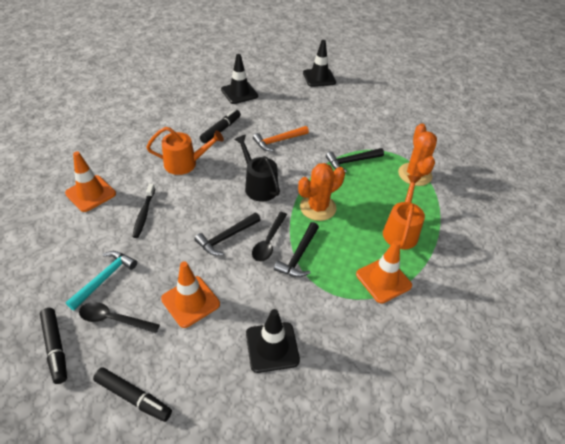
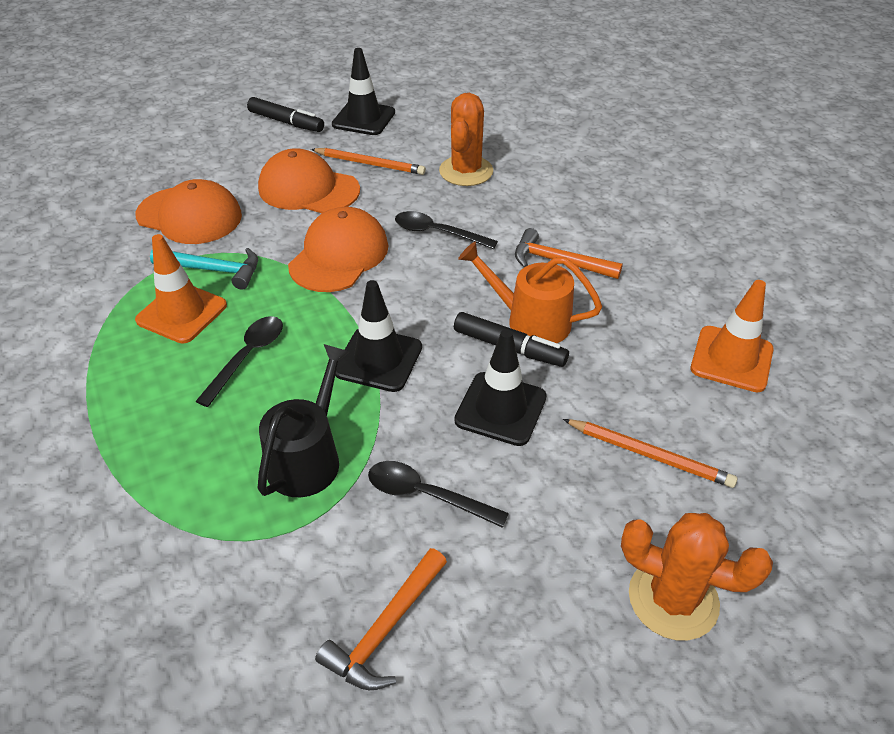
black hammer: 3 -> 0
black marker: 3 -> 2
black spoon: 2 -> 3
black toothbrush: 1 -> 0
orange cap: 0 -> 3
orange hammer: 1 -> 2
orange pencil: 0 -> 2
orange traffic cone: 3 -> 2
orange watering can: 2 -> 1

